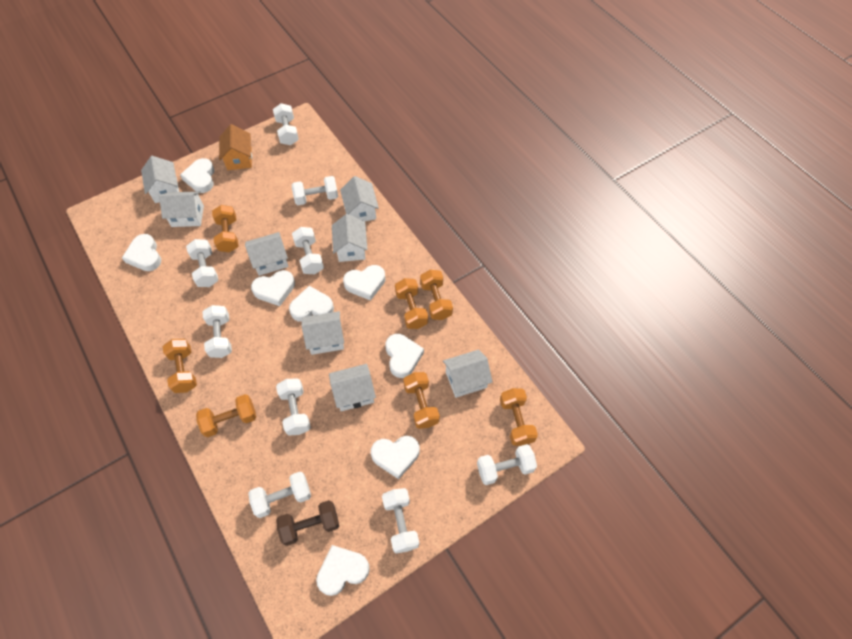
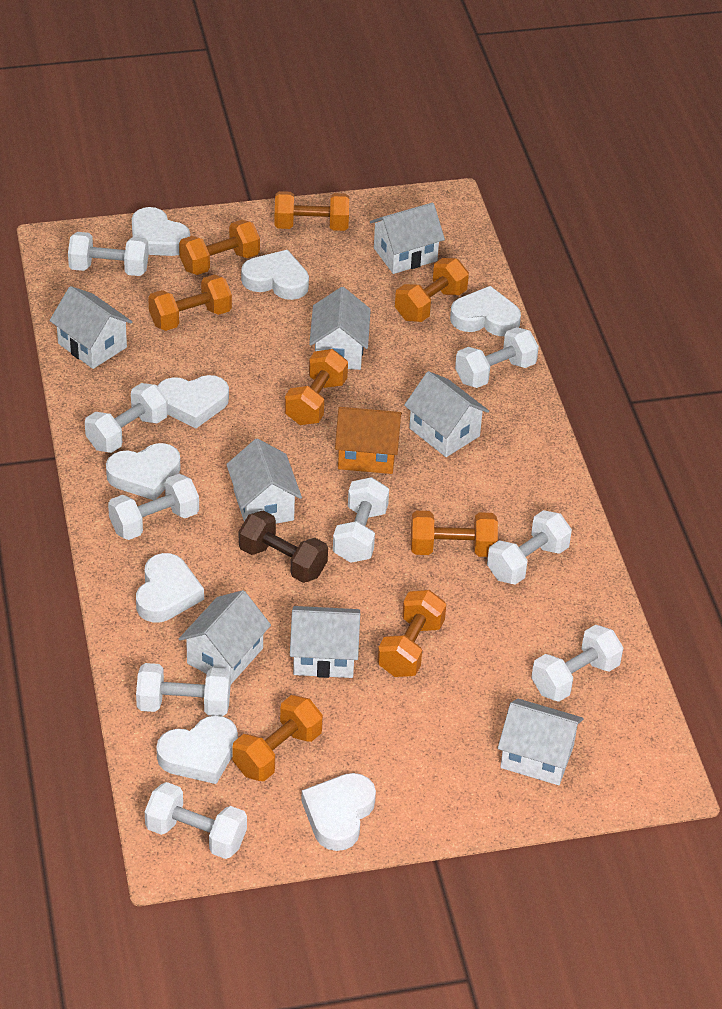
orange dumbbell: 7 -> 8

